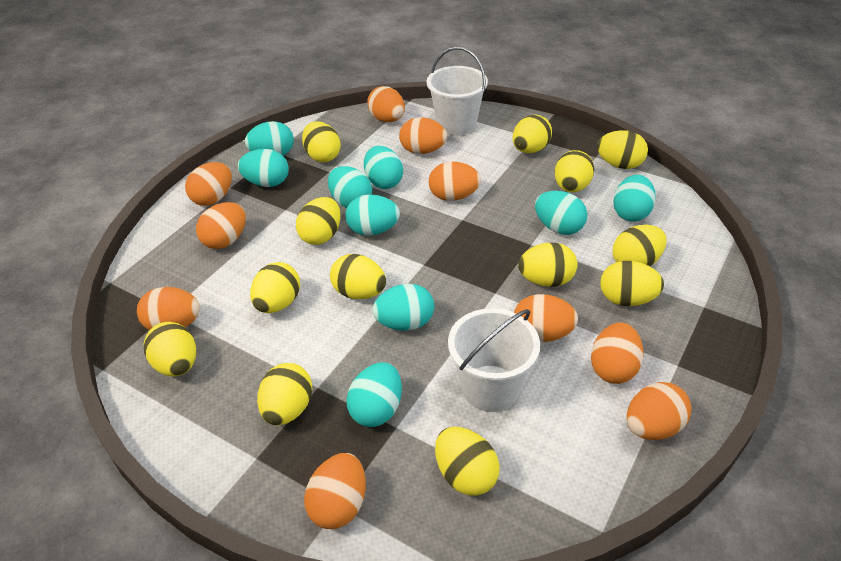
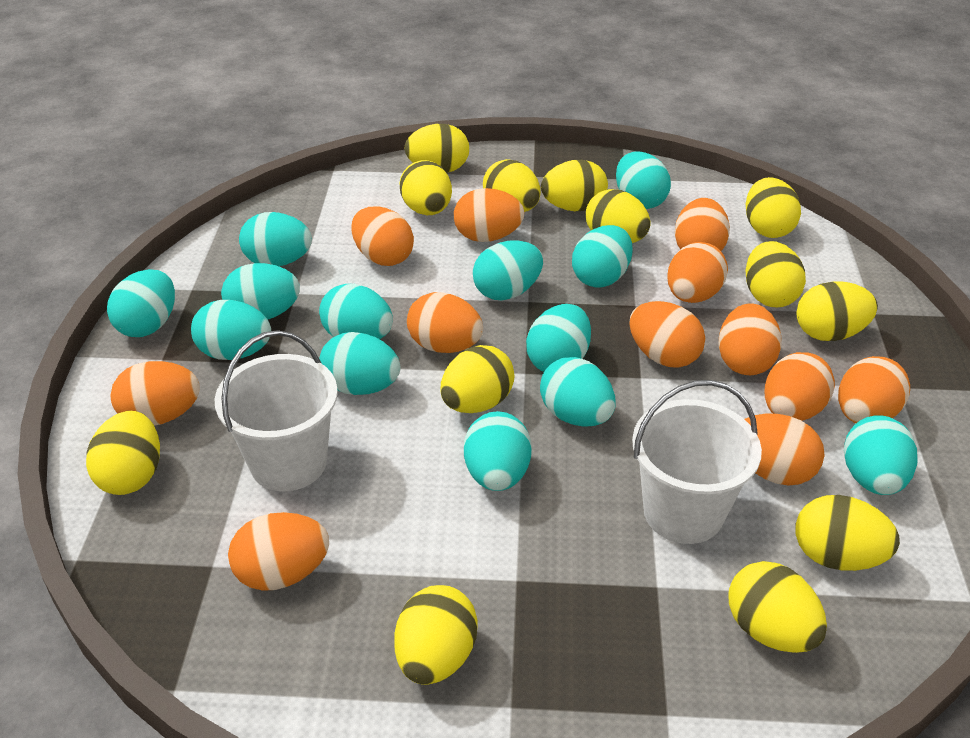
orange egg: 10 -> 12
turquoise egg: 9 -> 13

